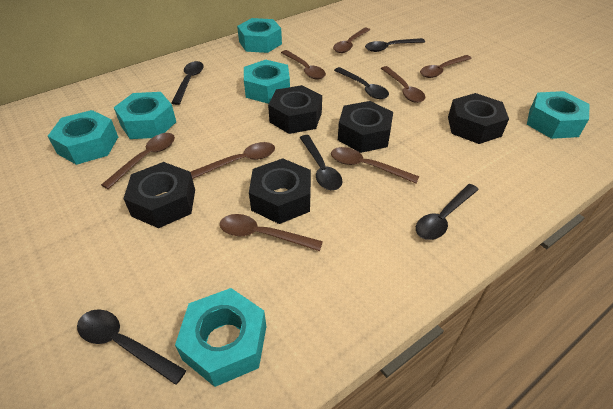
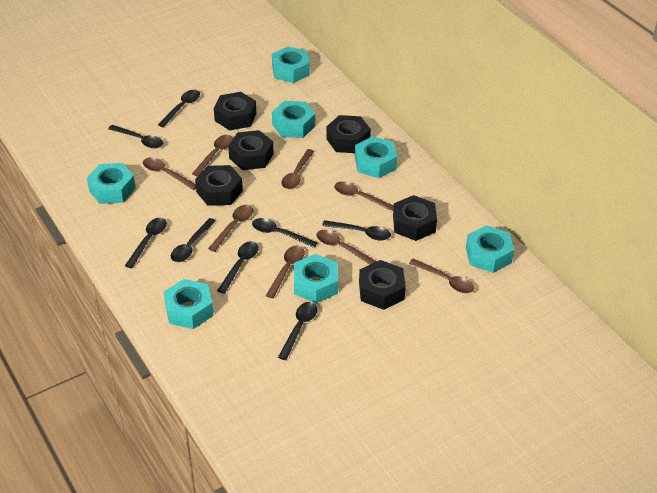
black nut: 5 -> 6
black spoon: 6 -> 8
turquoise nut: 6 -> 7

